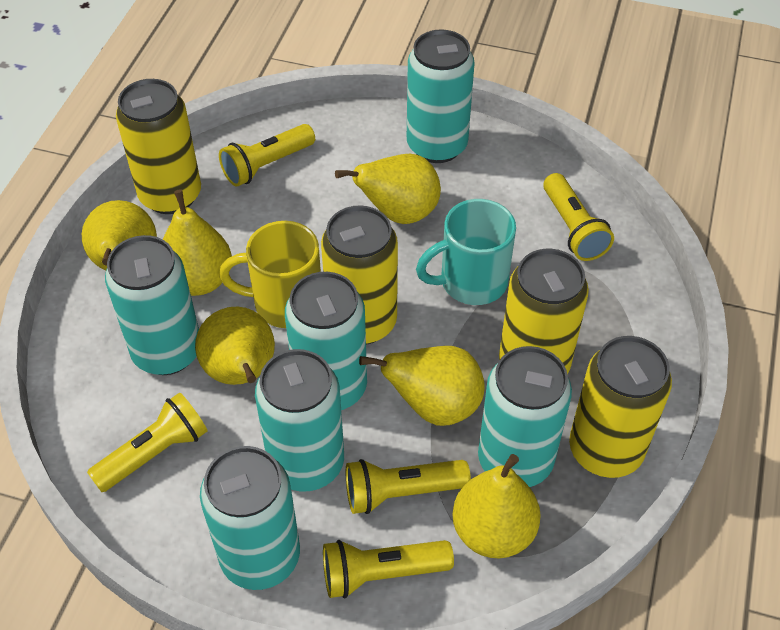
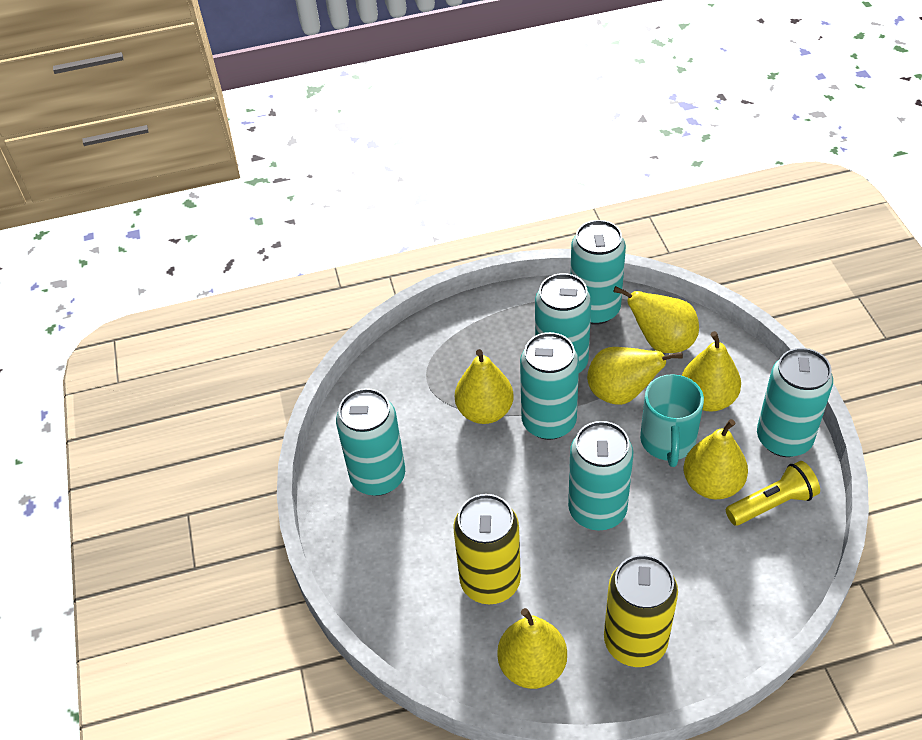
yellow can: 4 -> 2
yellow flashlight: 5 -> 1
yellow mug: 1 -> 0

